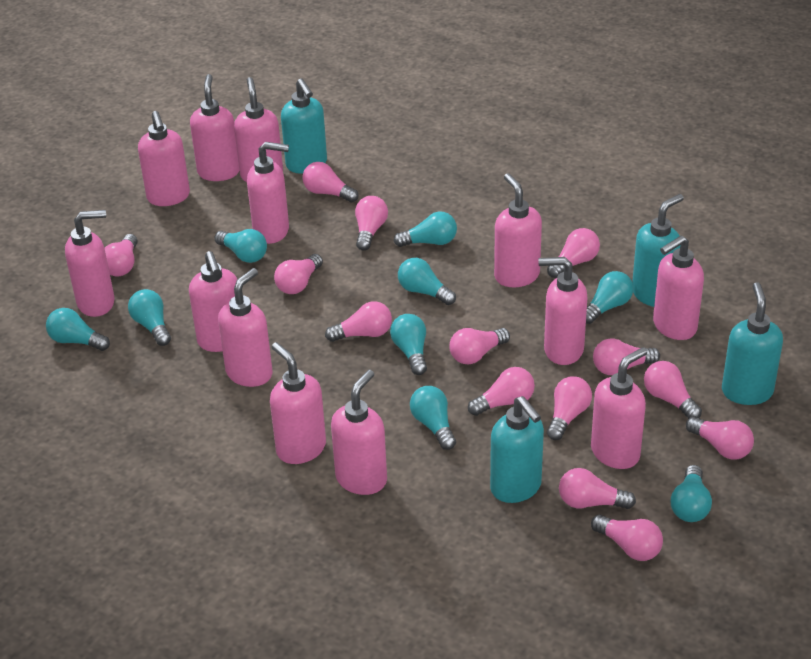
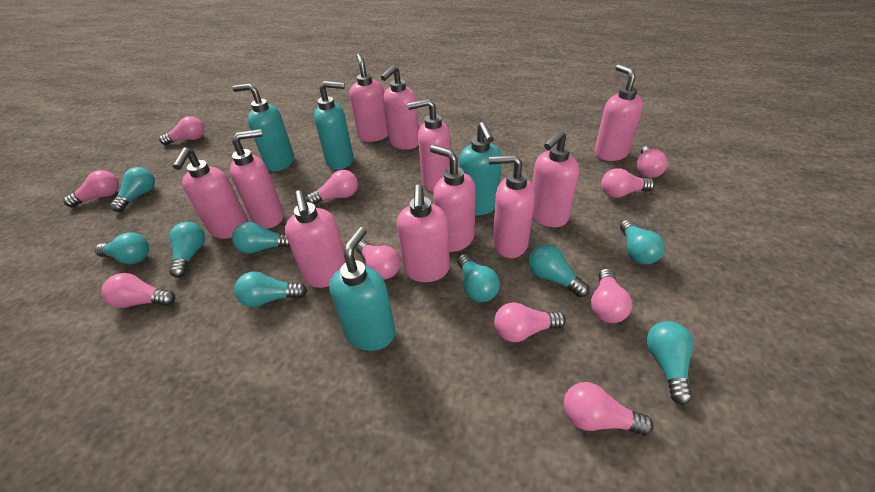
pink light bulb: 14 -> 10
pink soap dispenser: 13 -> 11

